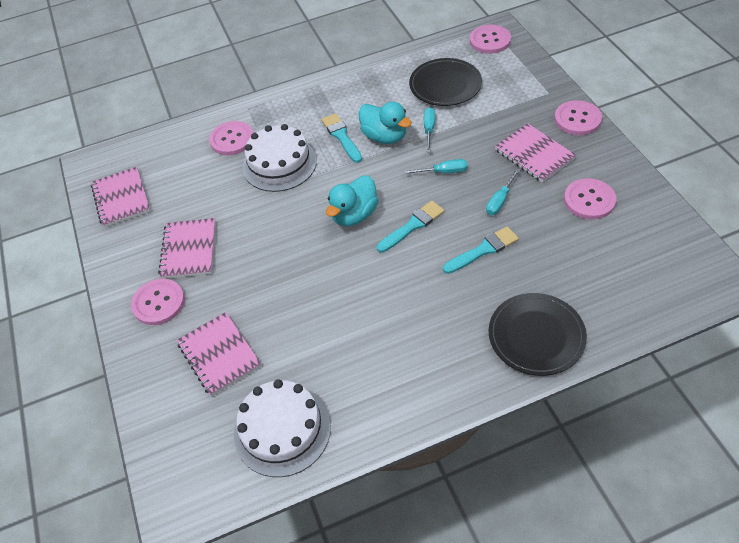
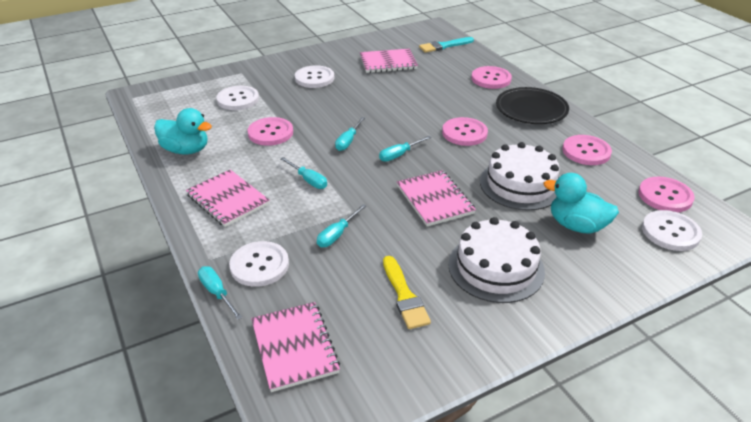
black plate: 2 -> 1
turquoise brush: 3 -> 1
turquoise screwdriver: 3 -> 5
white button: 0 -> 4
yellow brush: 0 -> 1

